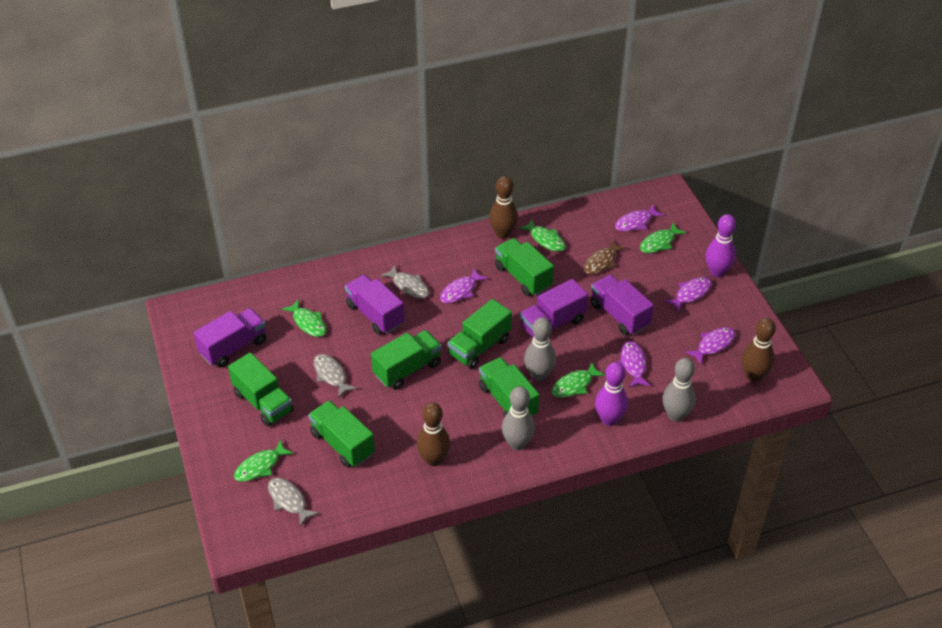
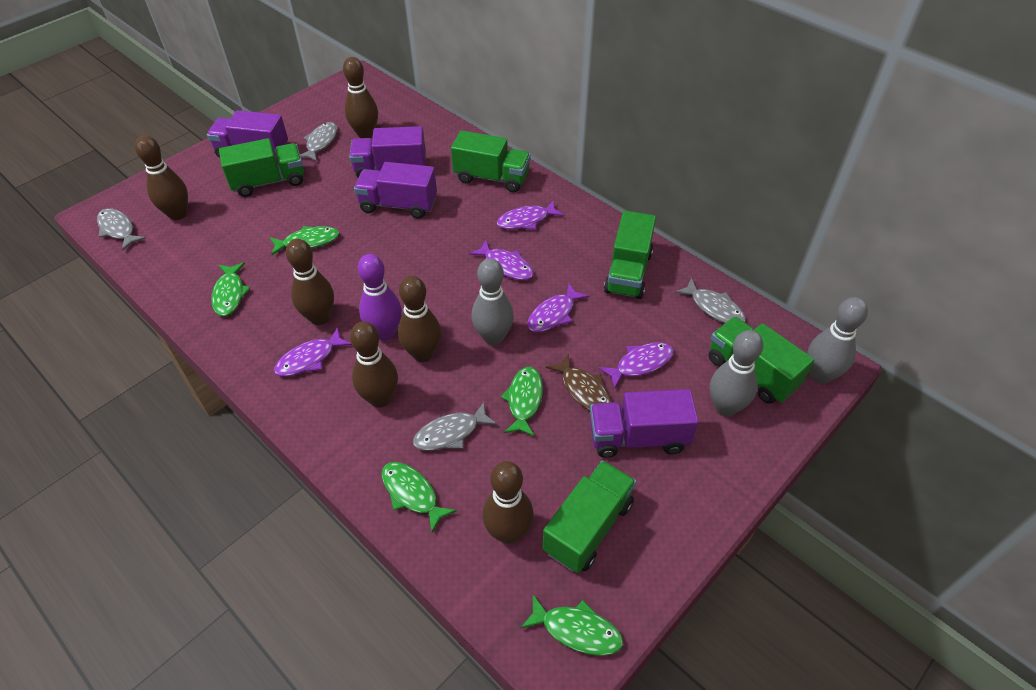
brown bowling pin: 3 -> 6
green truck: 6 -> 5
grey fish: 3 -> 4
purple bowling pin: 2 -> 1

